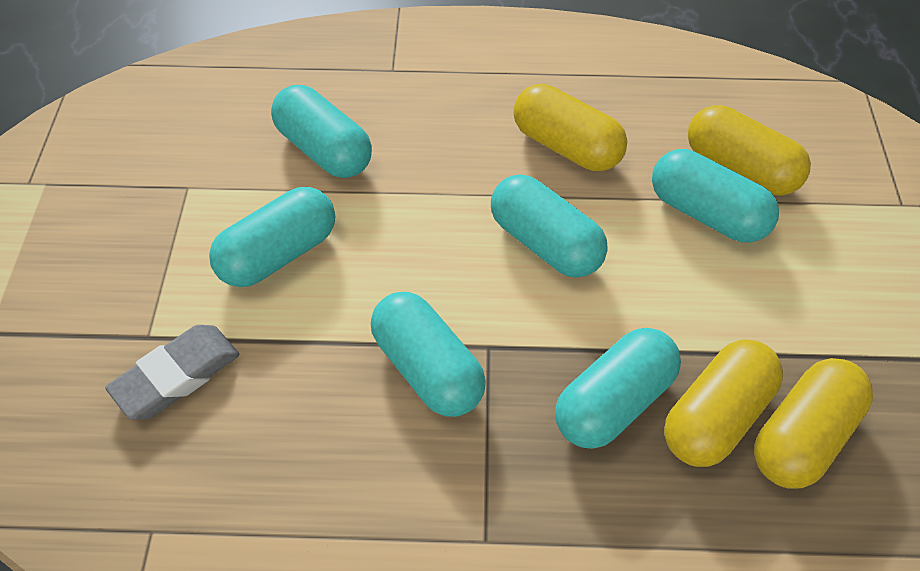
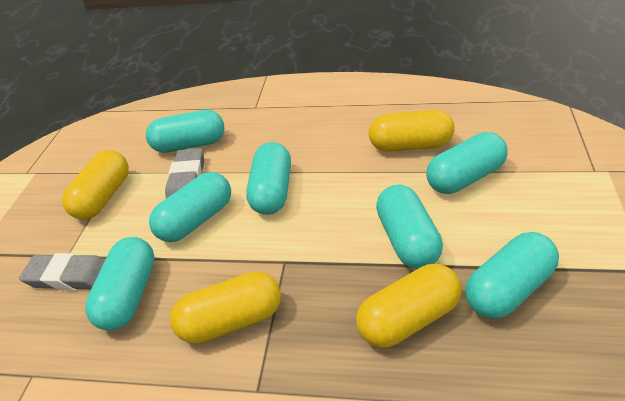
grey eraser: 1 -> 2
turquoise capsule: 6 -> 7

